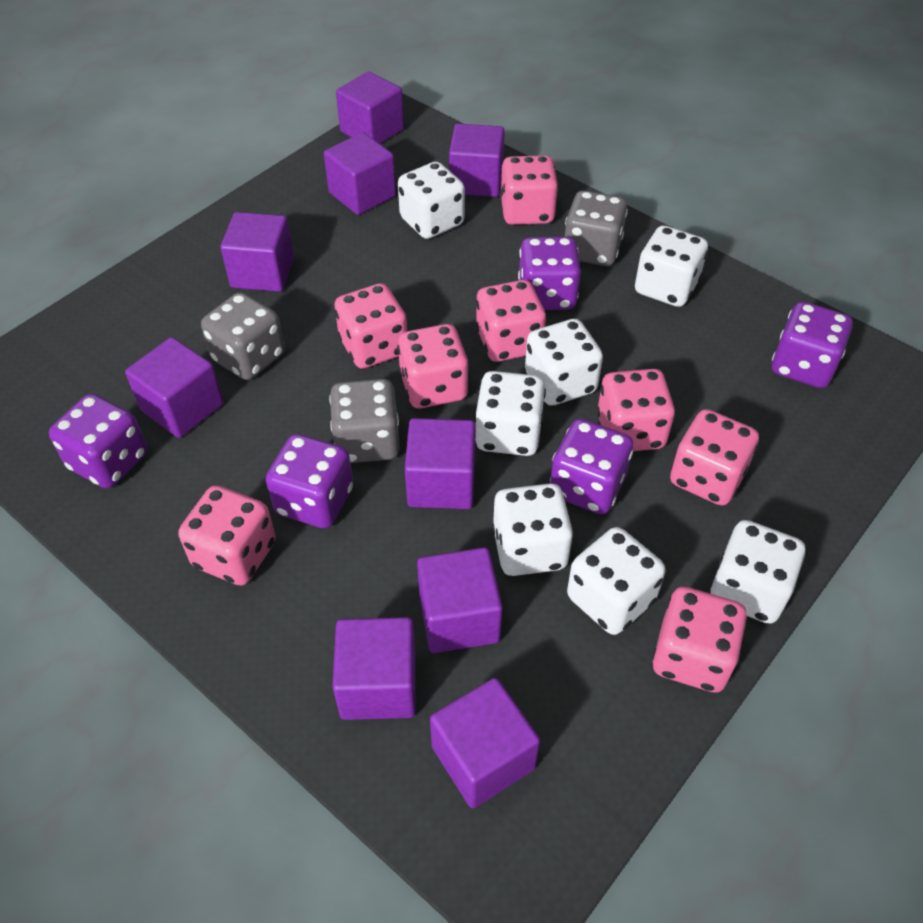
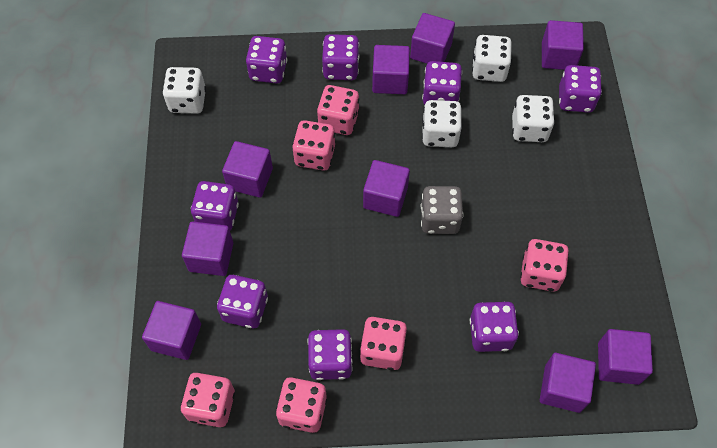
grey dice: 3 -> 1
pink dice: 8 -> 6
purple dice: 5 -> 8
white dice: 7 -> 4

